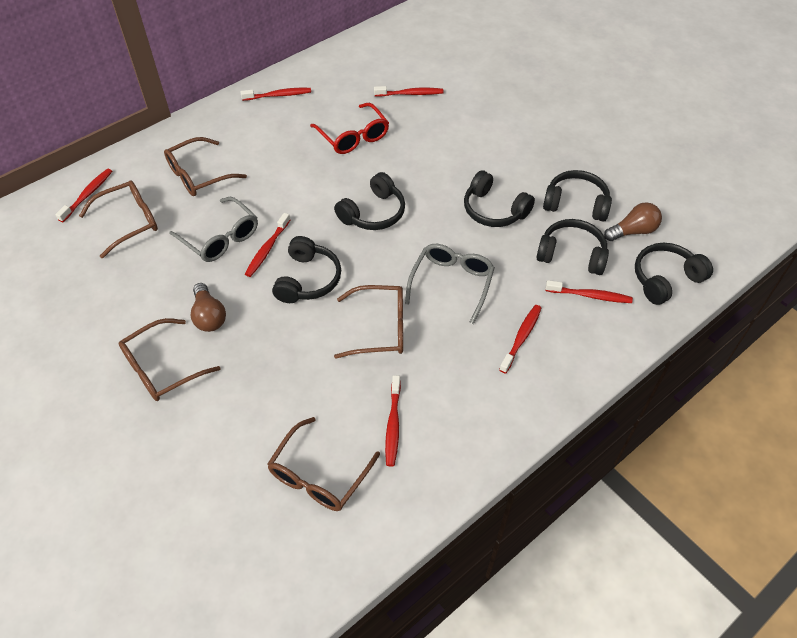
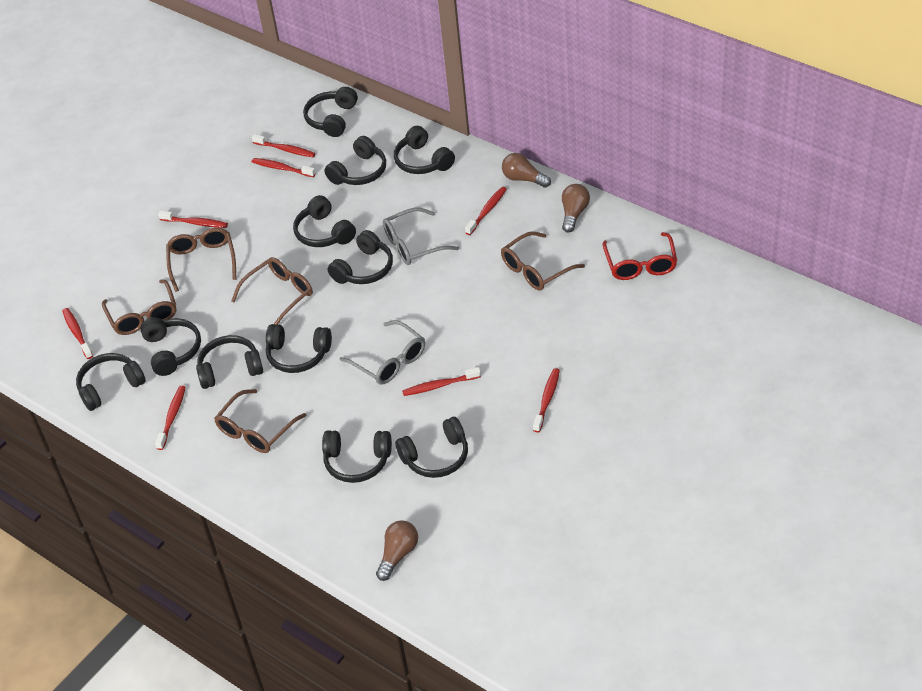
black headphones: 6 -> 11
brown light bulb: 2 -> 3
red toothbrush: 7 -> 8

